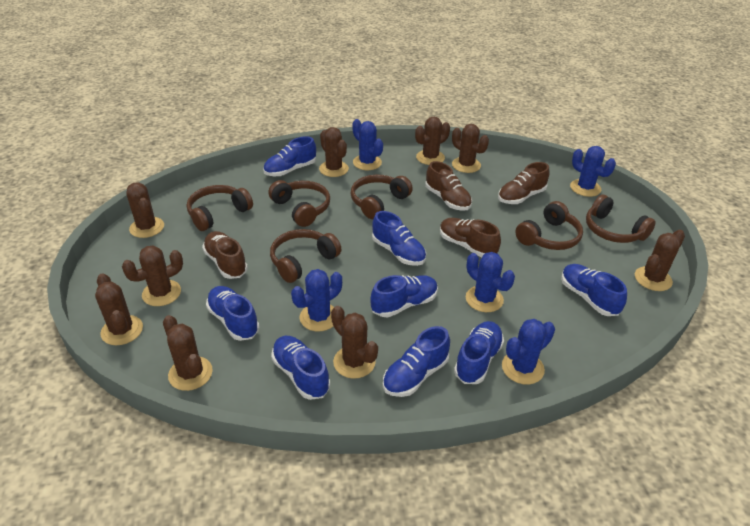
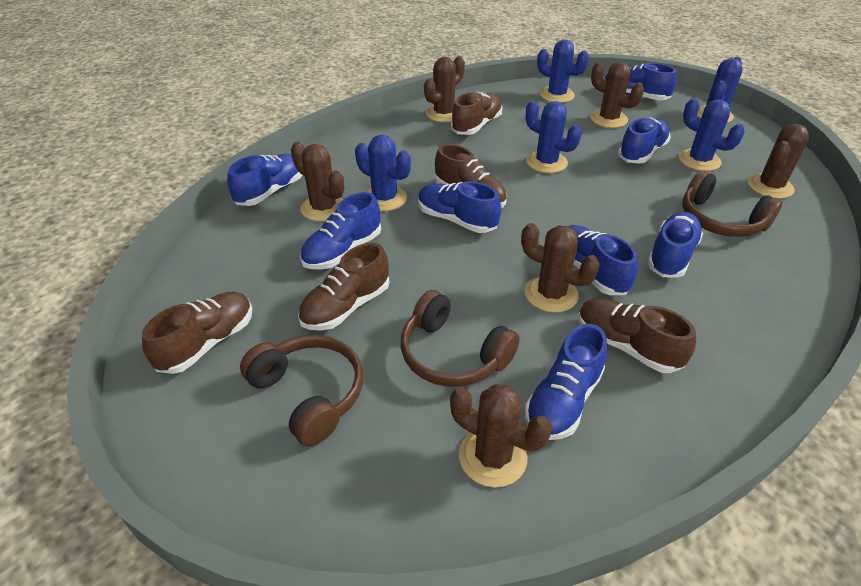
brown cactus: 9 -> 6
brown headphones: 6 -> 3
brown shoe: 4 -> 5

